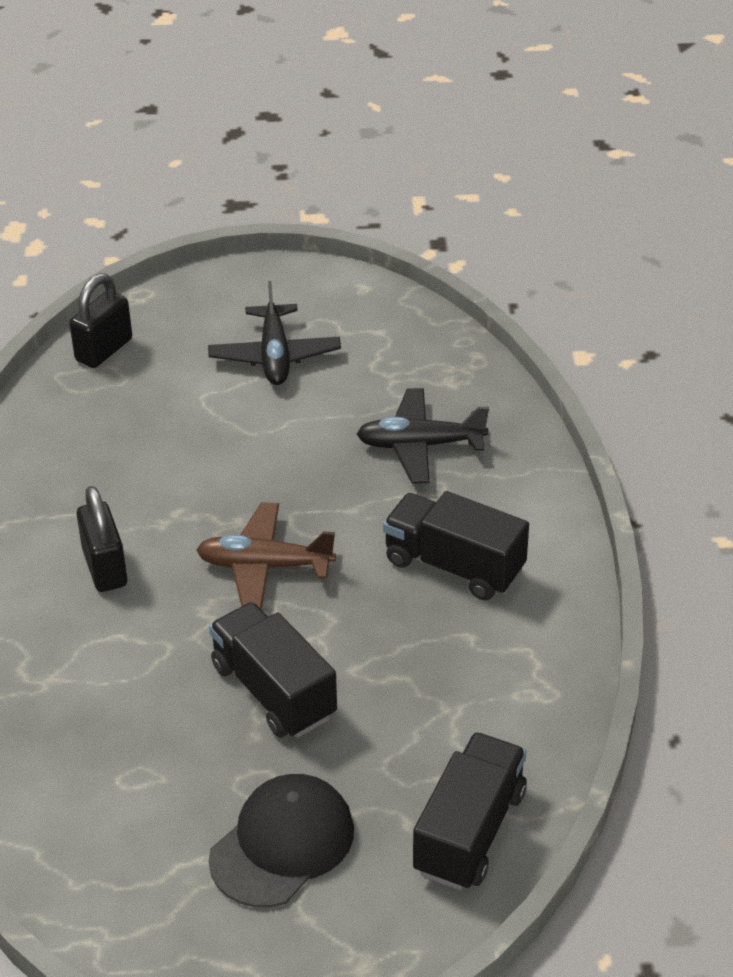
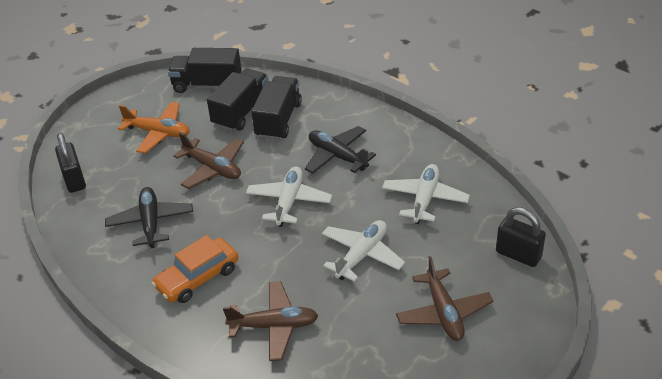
black cap: 1 -> 0
brown plane: 1 -> 3
orange car: 0 -> 1
orange plane: 0 -> 1
white plane: 0 -> 3

